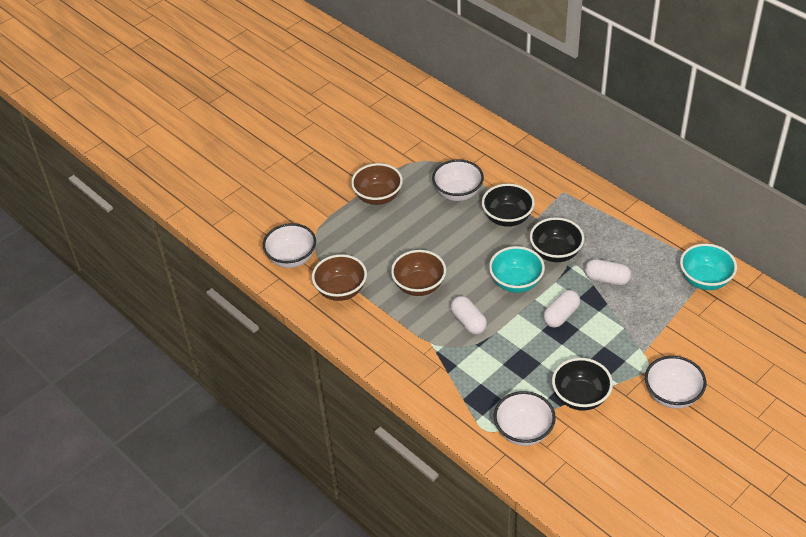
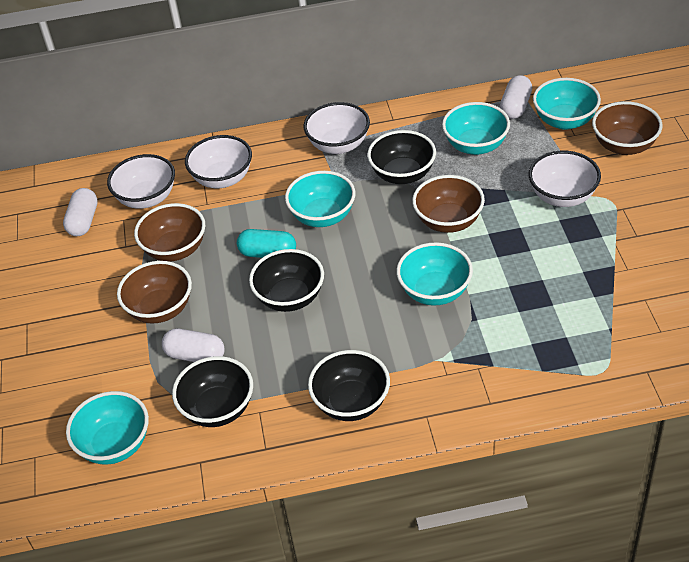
black bowl: 3 -> 4
brown bowl: 3 -> 4
turquoise bowl: 2 -> 5
turquoise capsule: 0 -> 1

